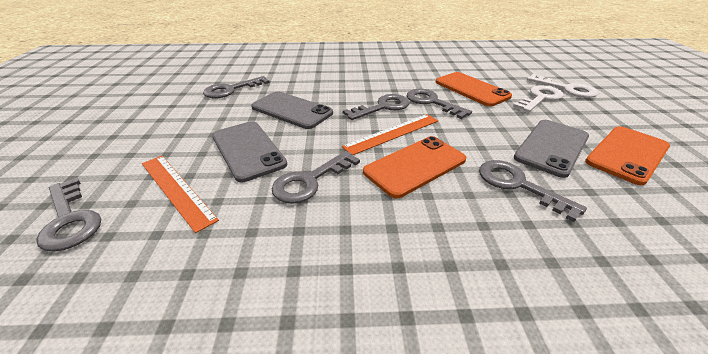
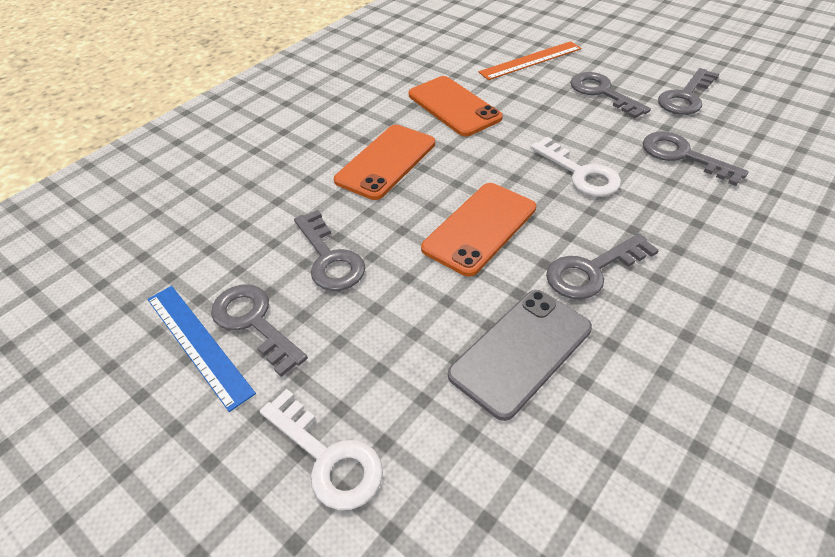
blue ruler: 0 -> 1
grey phone: 3 -> 1
orange ruler: 2 -> 1

